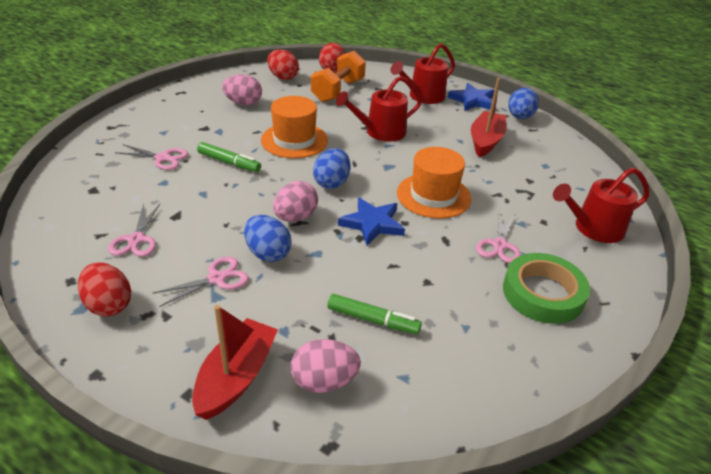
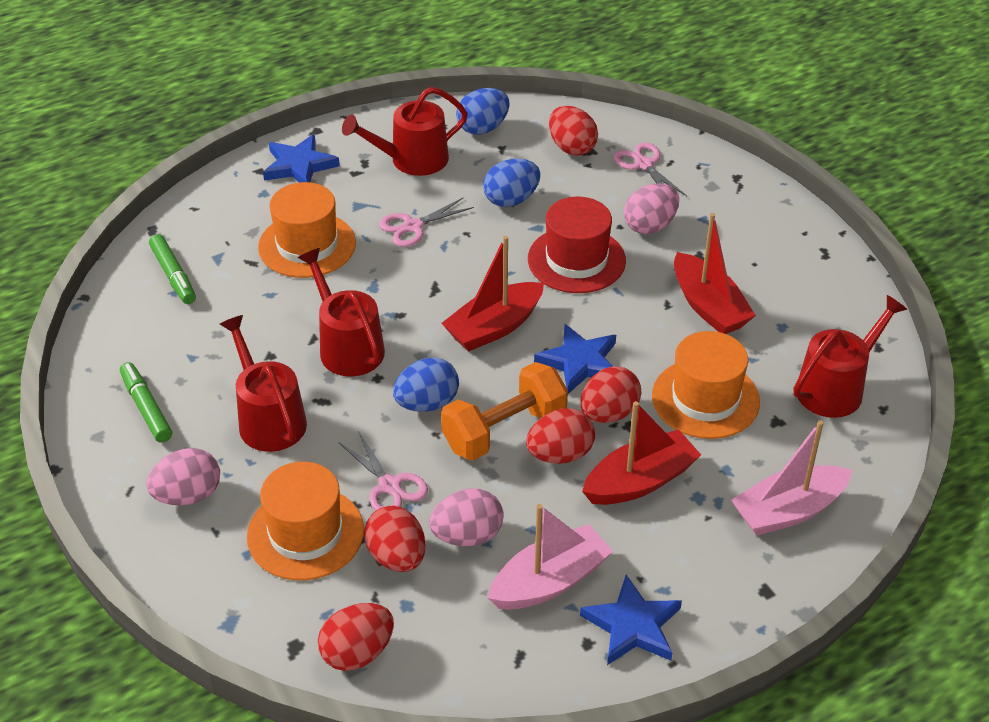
blue star: 2 -> 3
green tape: 1 -> 0
orange hat: 2 -> 3
pink boat: 0 -> 2
pink scissors: 4 -> 3
red boat: 2 -> 3
red egg: 3 -> 5
red hat: 0 -> 1
red watering can: 3 -> 4

